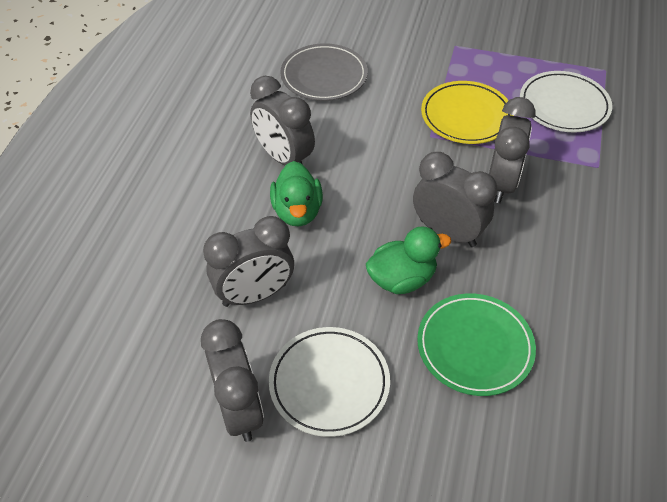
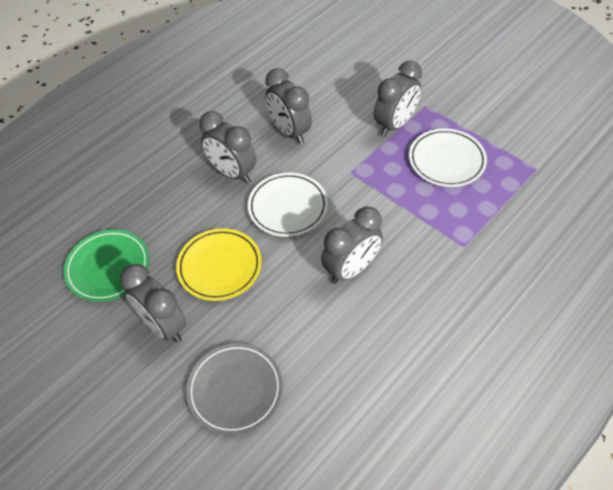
green duck: 2 -> 0

